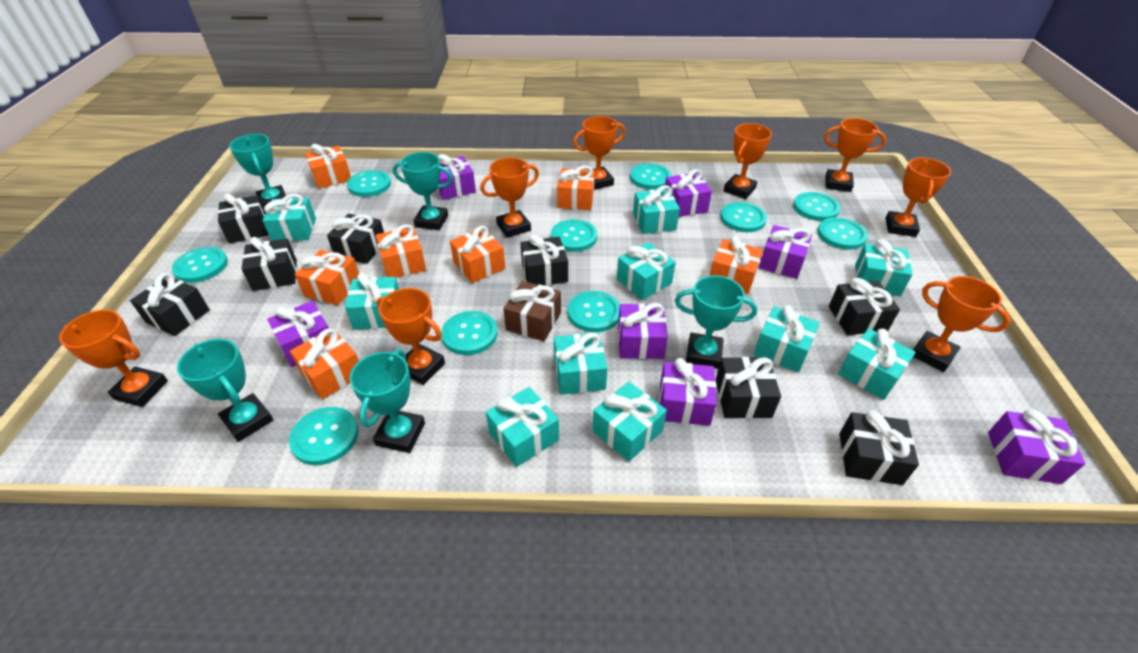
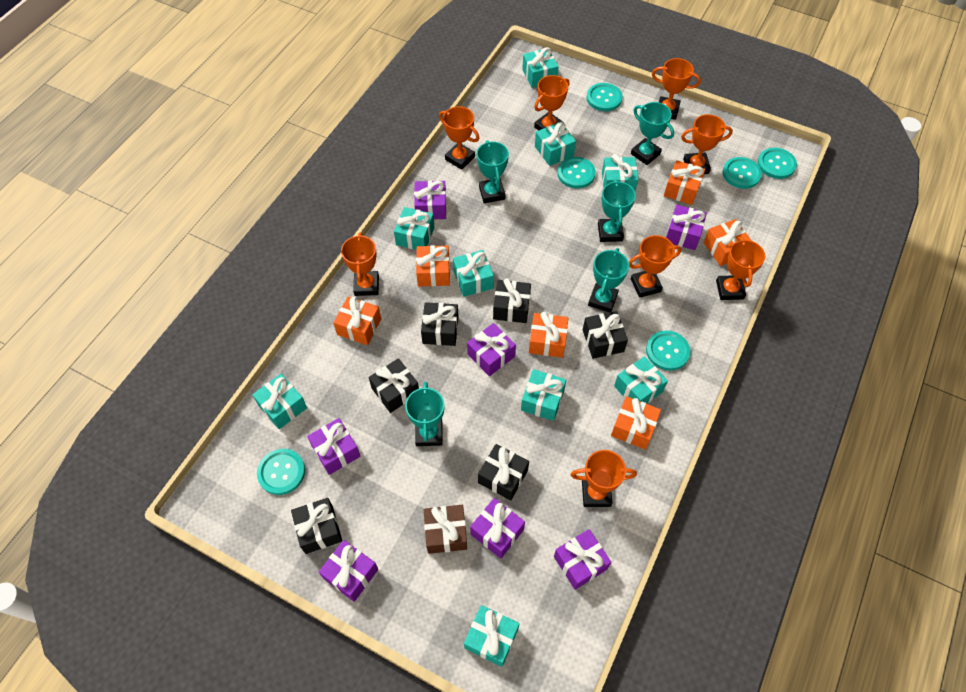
black gift: 8 -> 6
orange gift: 7 -> 6
turquoise button: 10 -> 6
turquoise gift: 10 -> 9

